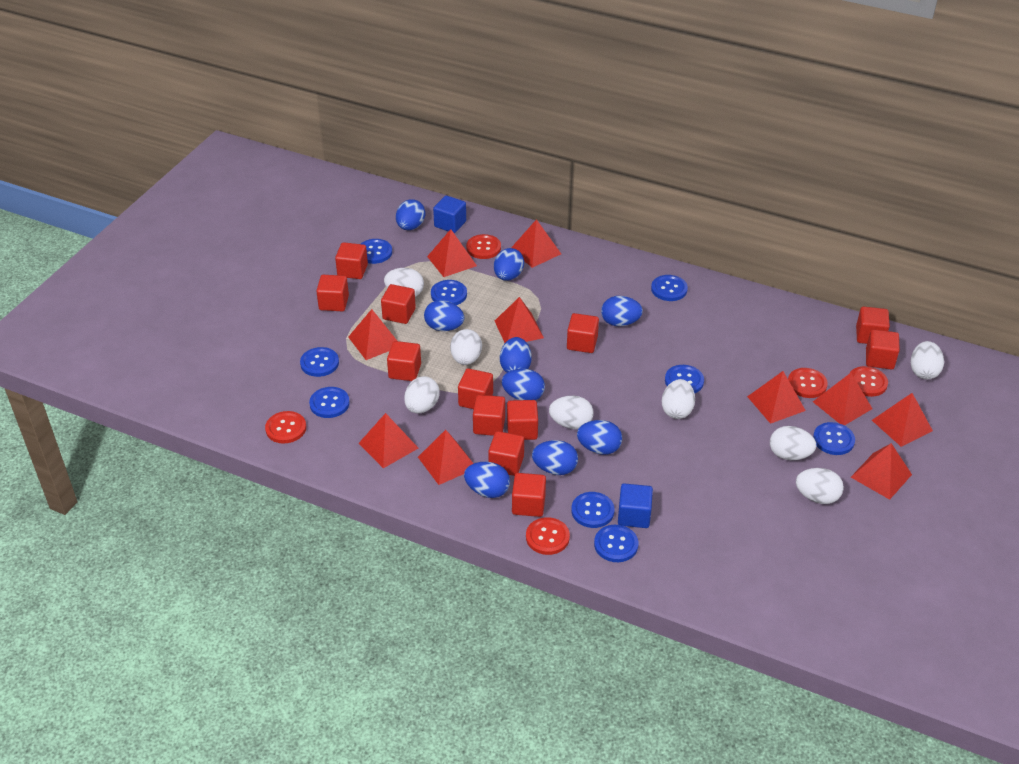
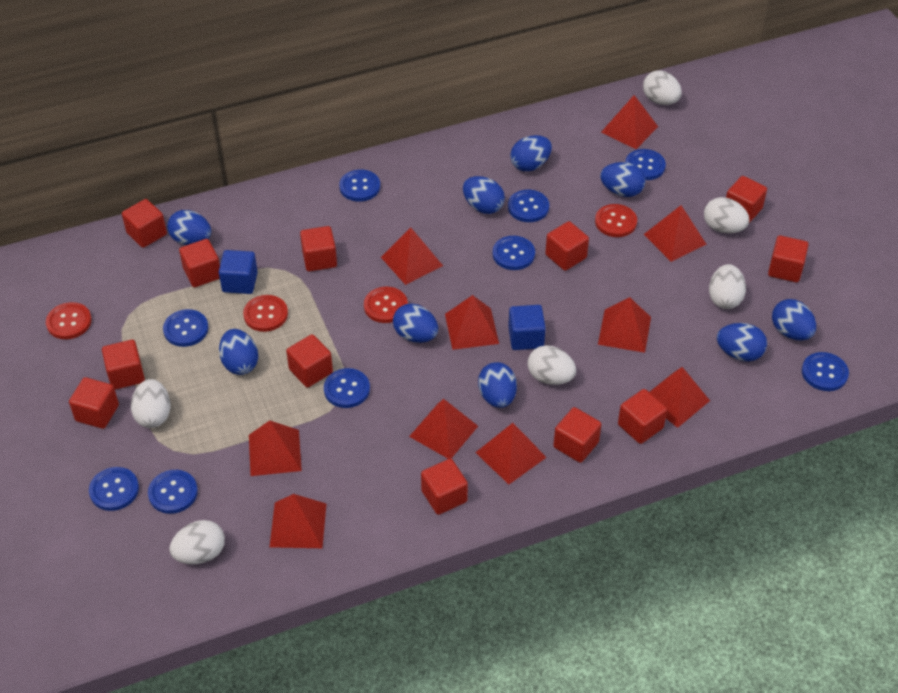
red button: 5 -> 4
white egg: 8 -> 6

